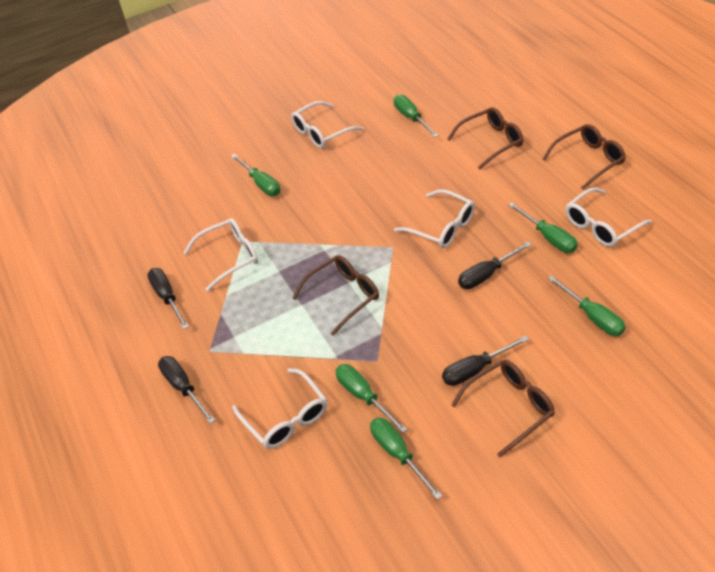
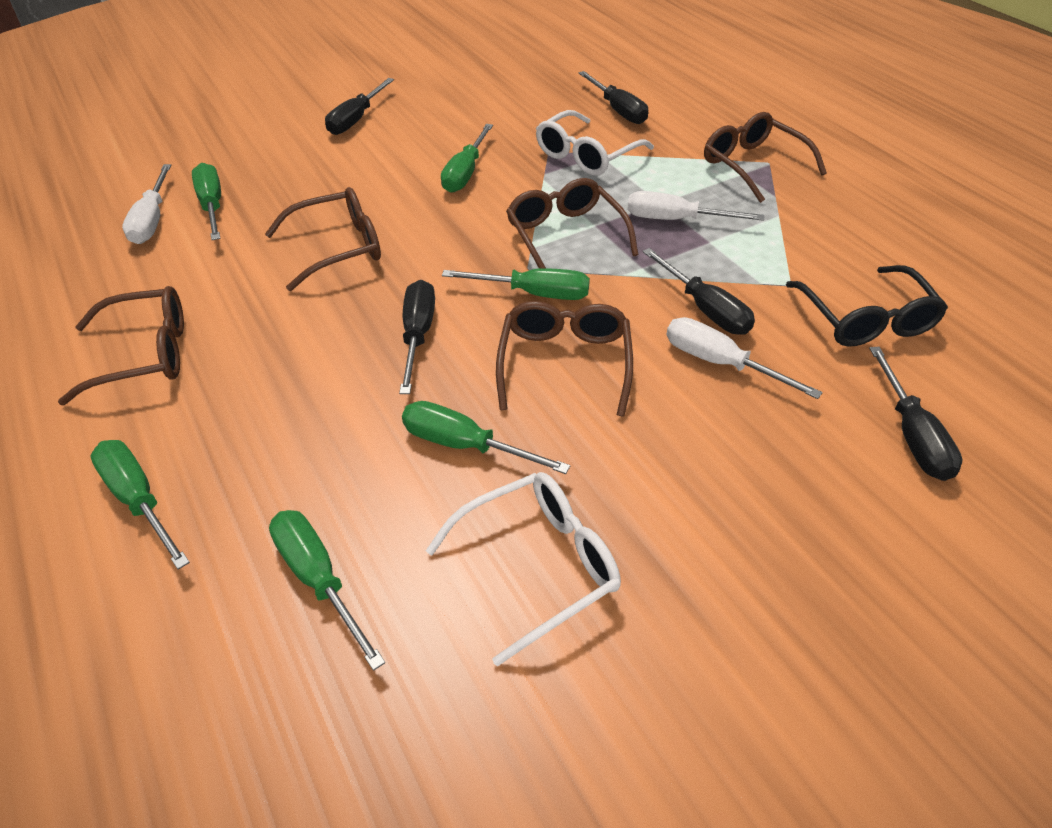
black glasses: 0 -> 1
black screwdriver: 4 -> 5
brown glasses: 4 -> 5
white glasses: 5 -> 2
white screwdriver: 0 -> 3

